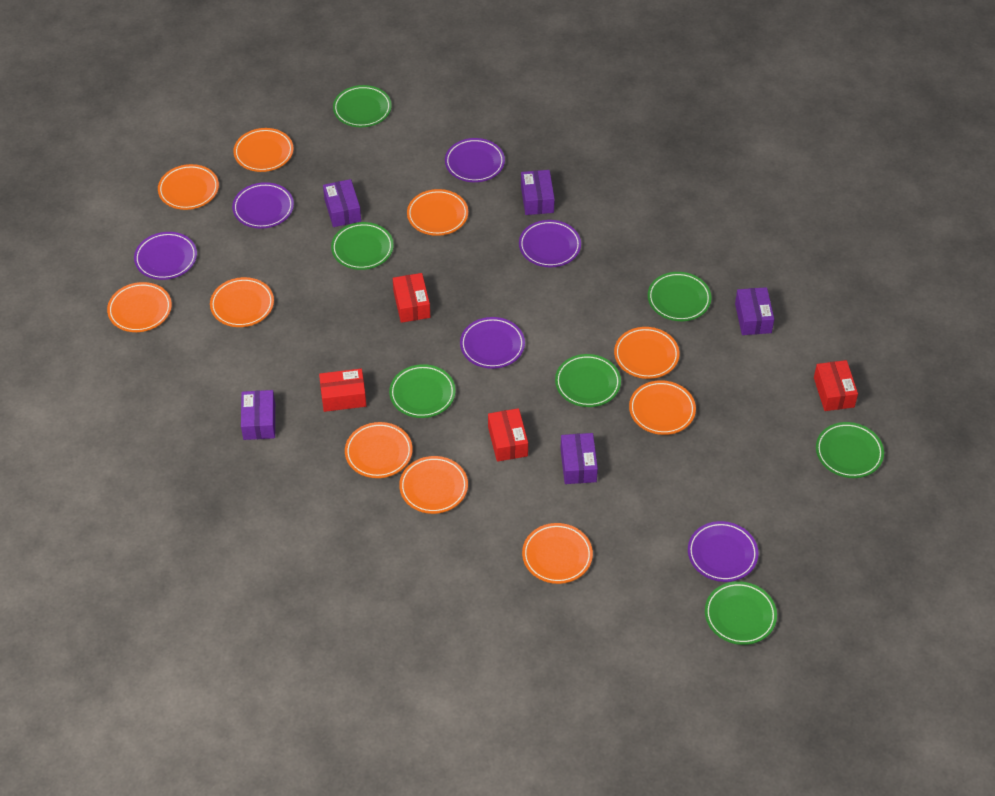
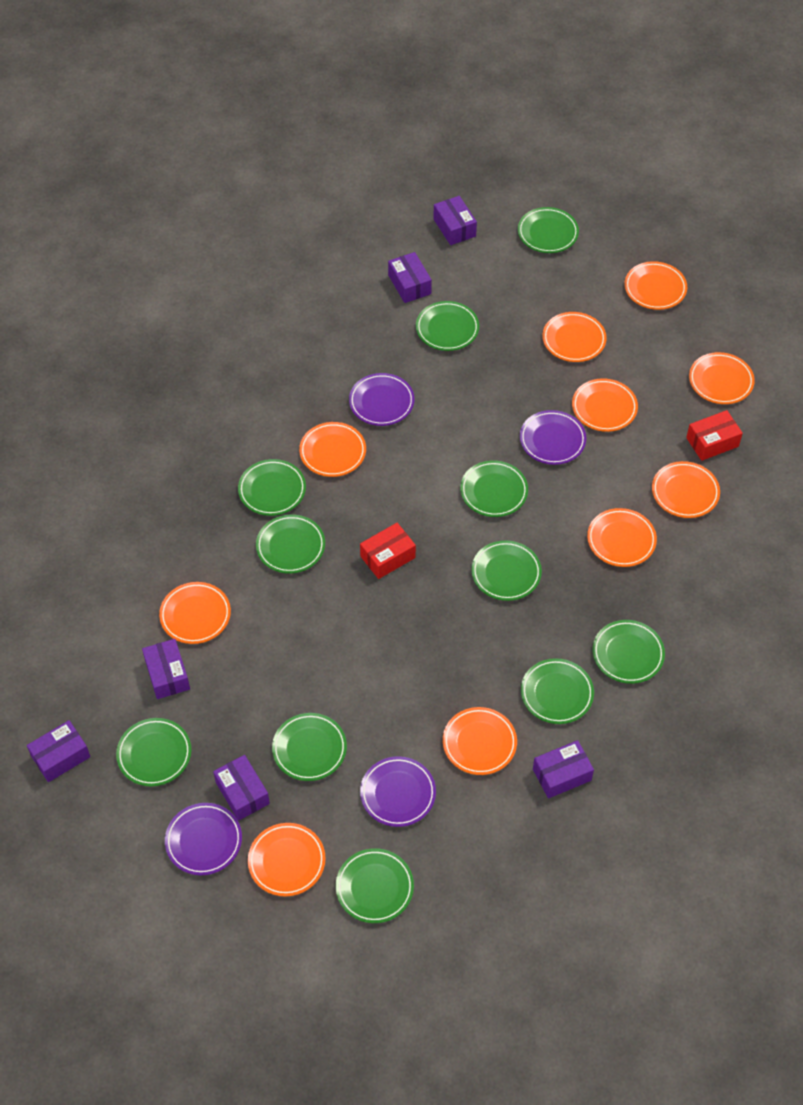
green plate: 7 -> 11
purple box: 5 -> 6
purple plate: 6 -> 4
red box: 4 -> 2

